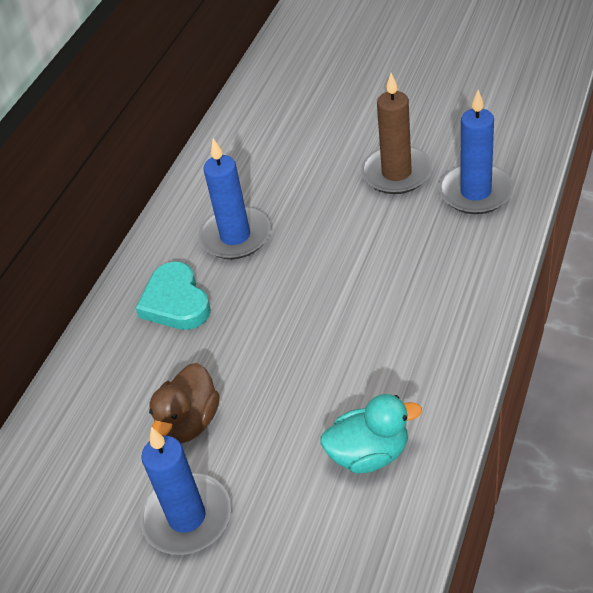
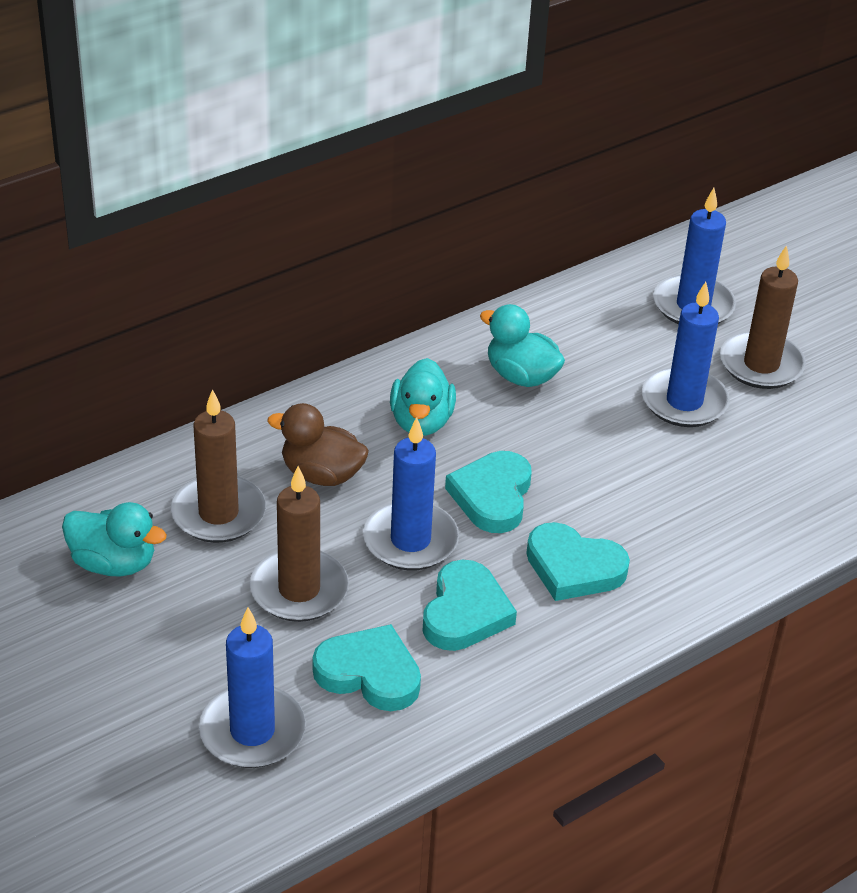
blue candle: 3 -> 4
brown candle: 1 -> 3
turquoise duck: 1 -> 3
turquoise heart: 1 -> 4

